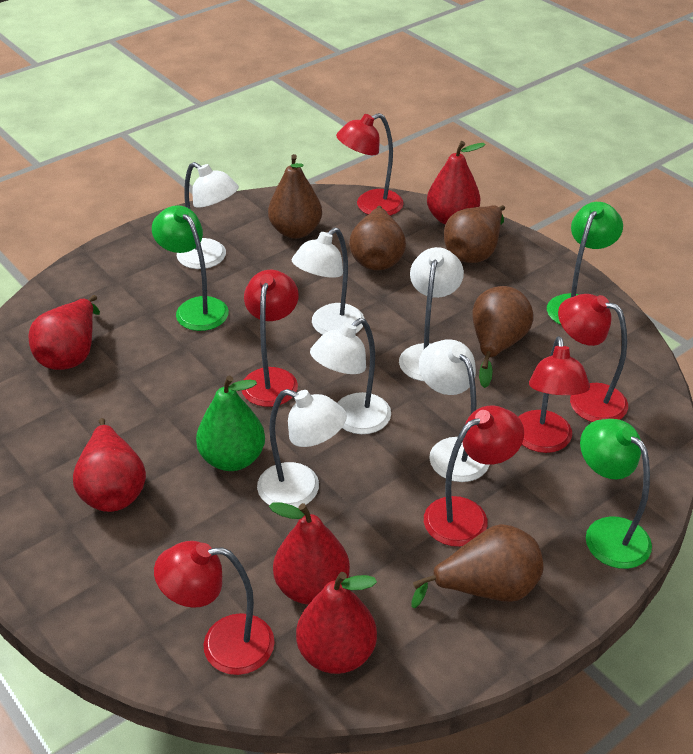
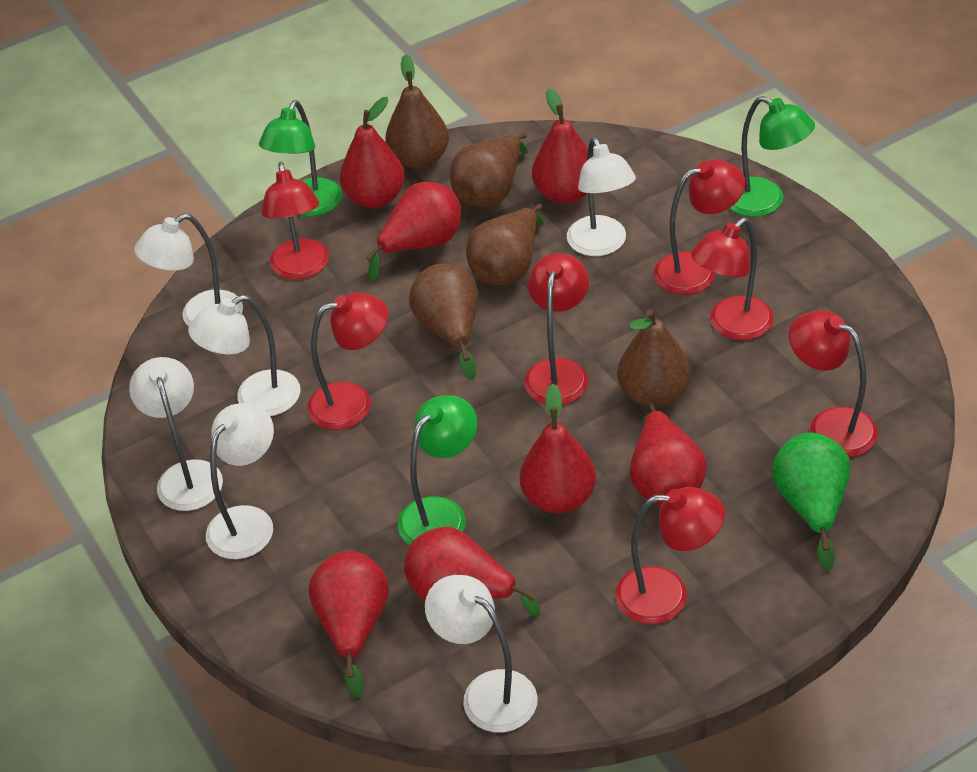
red lamp: 6 -> 7
red pear: 5 -> 7

